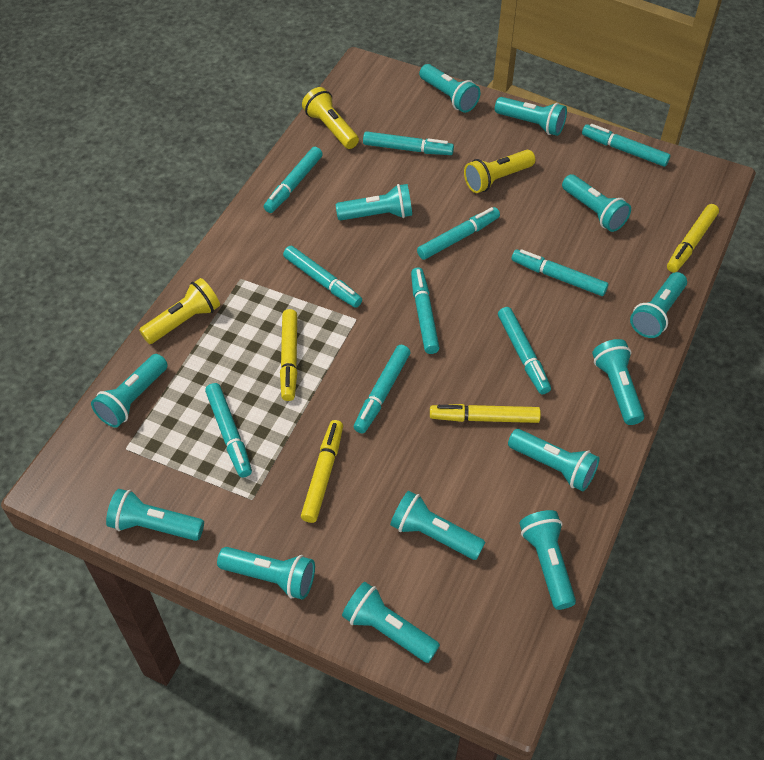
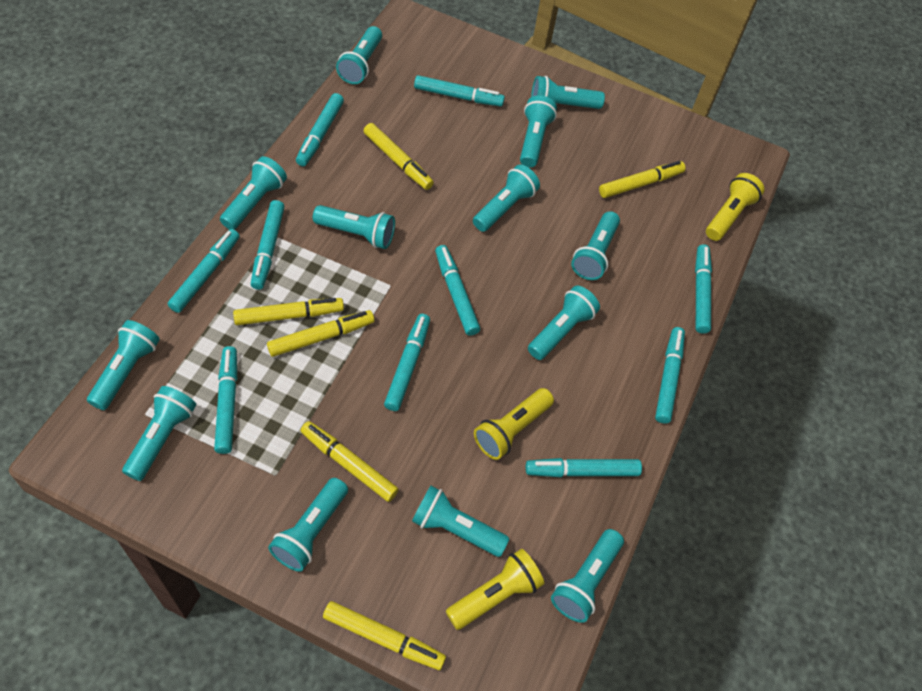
yellow marker: 4 -> 6

